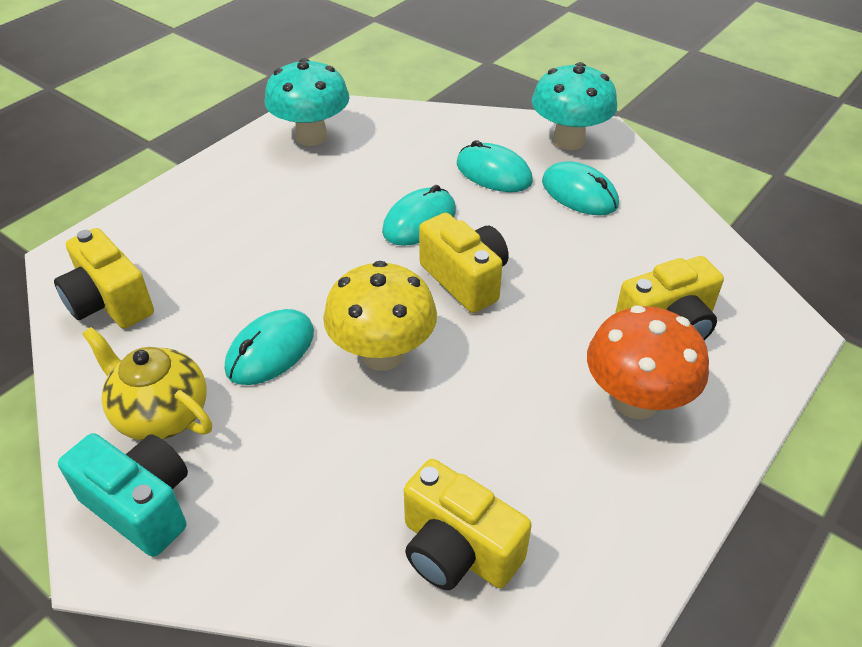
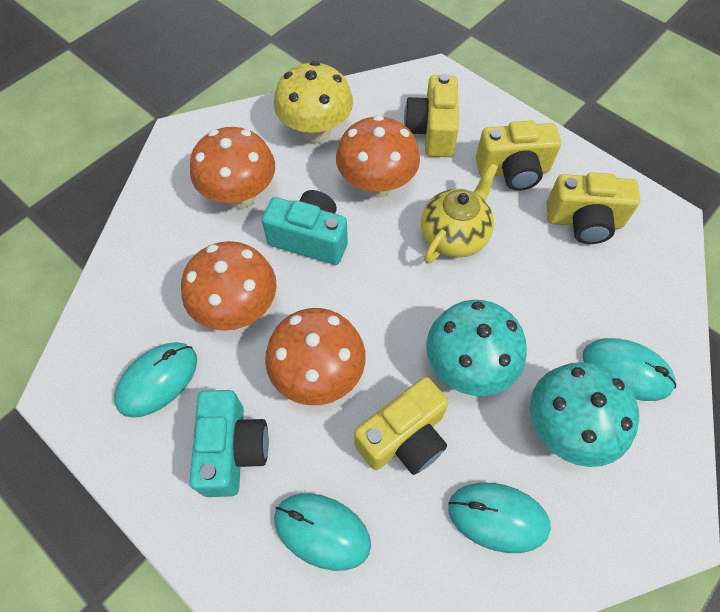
orange mushroom: 1 -> 4
turquoise camera: 1 -> 2

